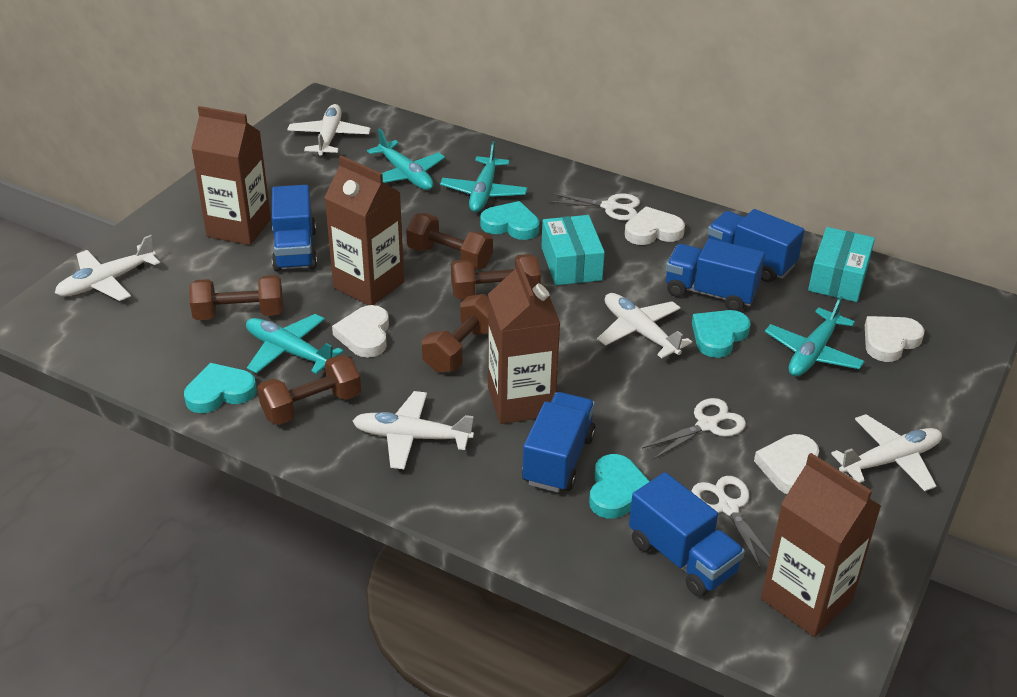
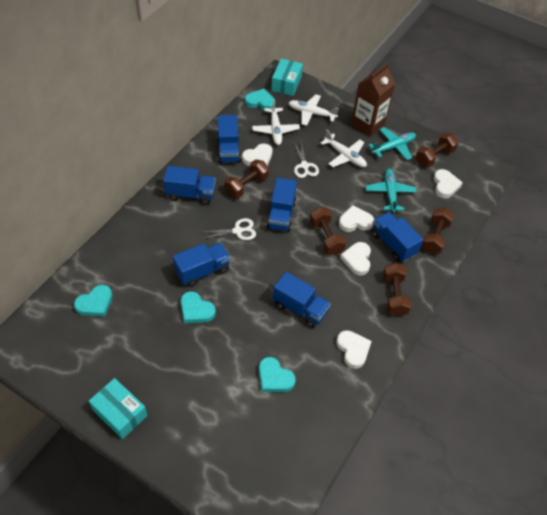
blue truck: 5 -> 6
brown carton: 4 -> 1
turquoise plane: 4 -> 2
white heart: 4 -> 5
white plane: 5 -> 3
white scissors: 3 -> 2

